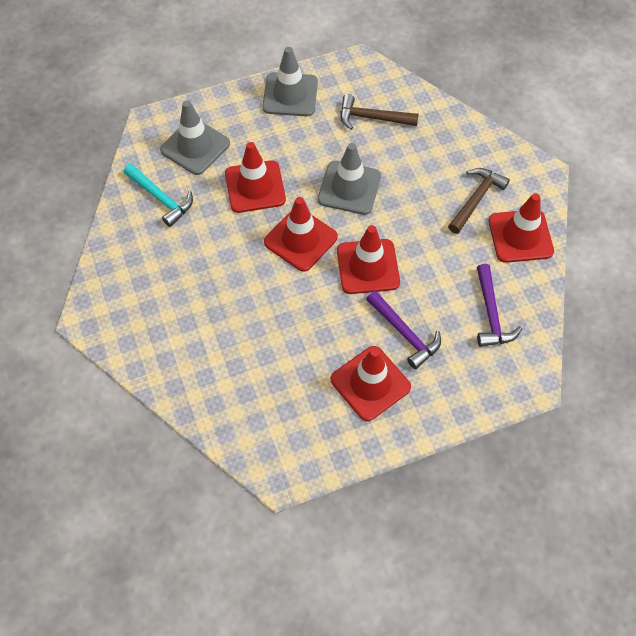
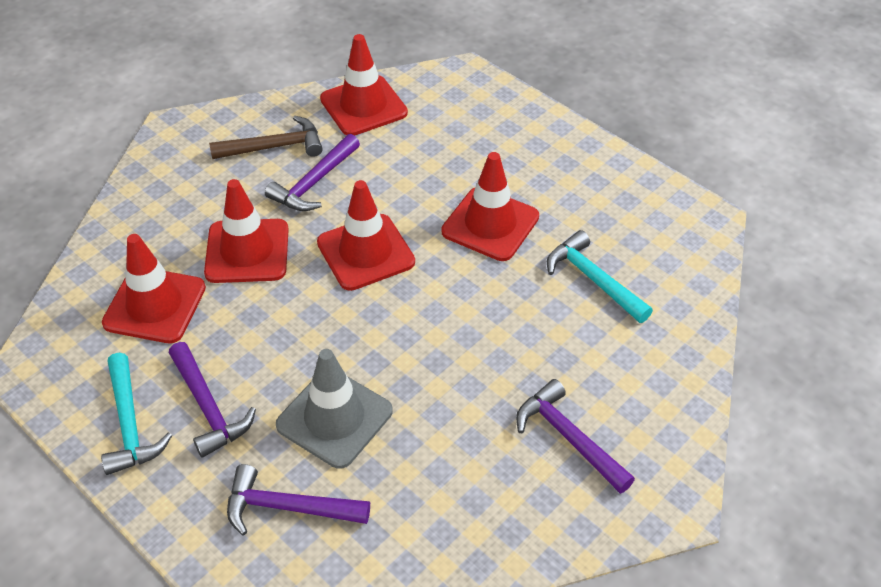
brown hammer: 2 -> 1
grey traffic cone: 3 -> 1
purple hammer: 2 -> 4
turquoise hammer: 1 -> 2

